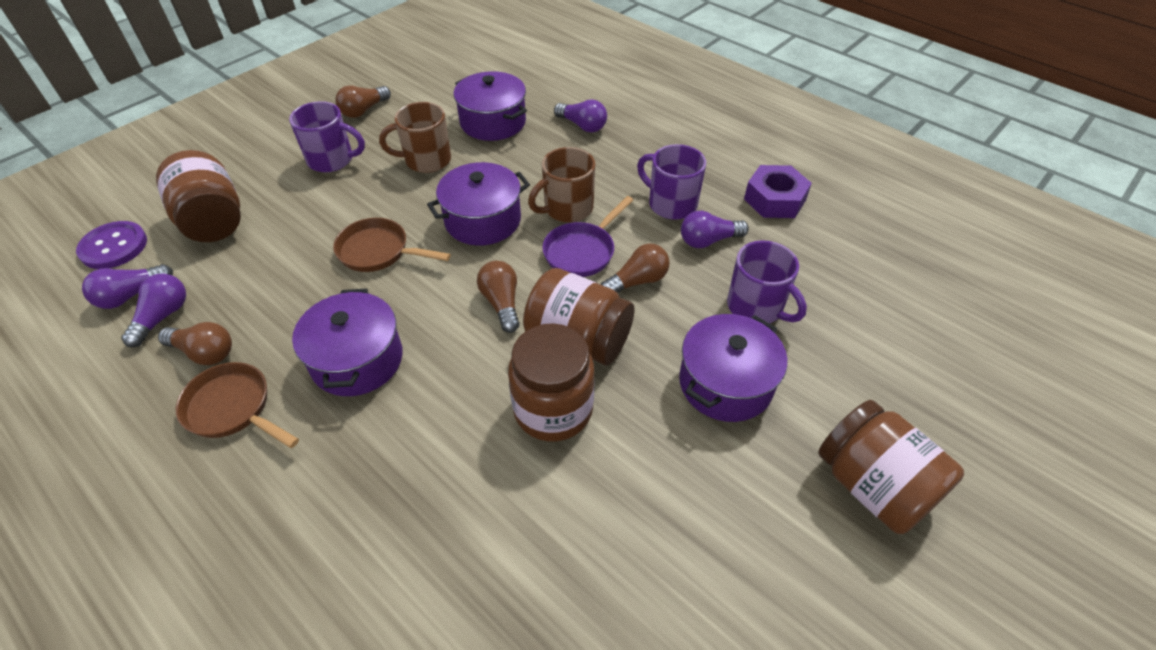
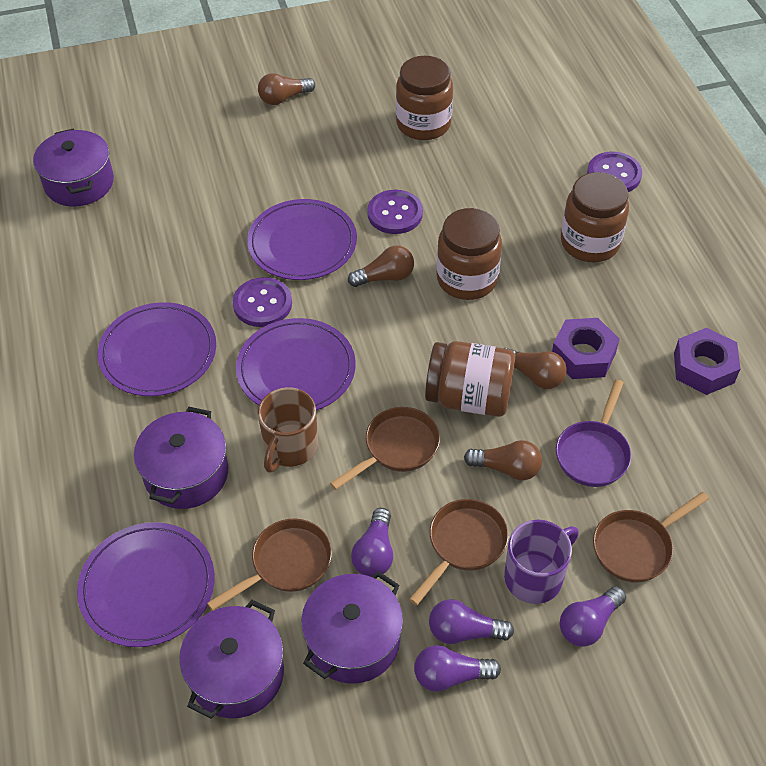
brown mug: 2 -> 1
brown pan: 2 -> 4
purple button: 1 -> 3
purple mug: 3 -> 1
purple nut: 1 -> 2
purple plate: 0 -> 4

